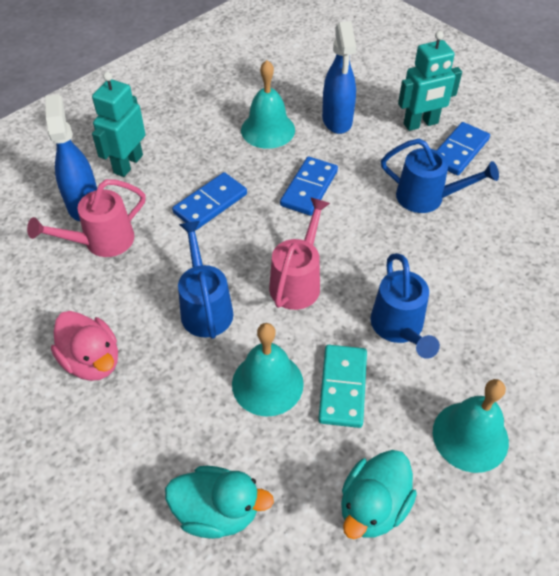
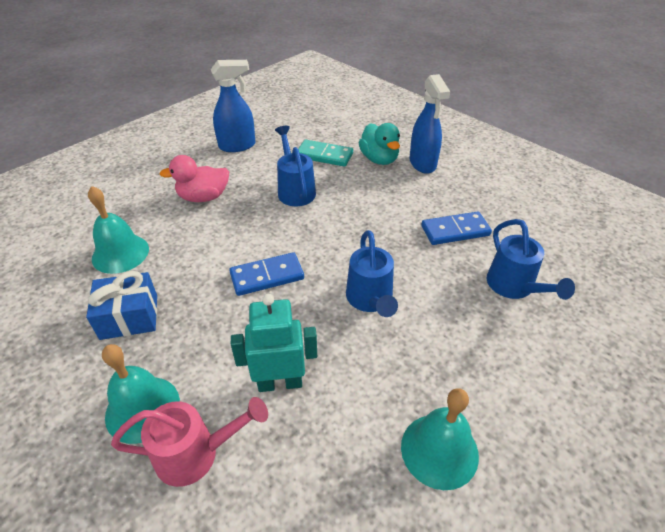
blue domino: 3 -> 2
blue gift: 0 -> 1
pink watering can: 2 -> 1
turquoise duck: 2 -> 1
turquoise robot: 2 -> 1

